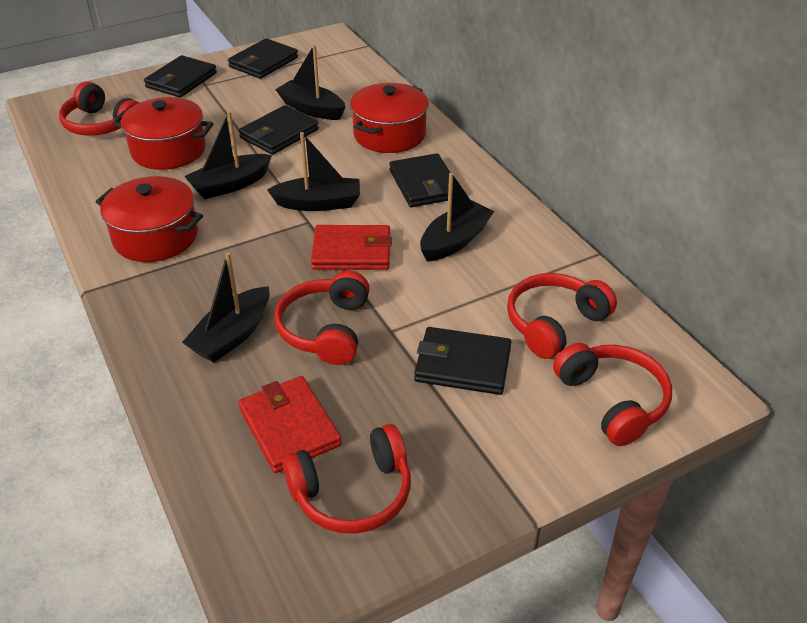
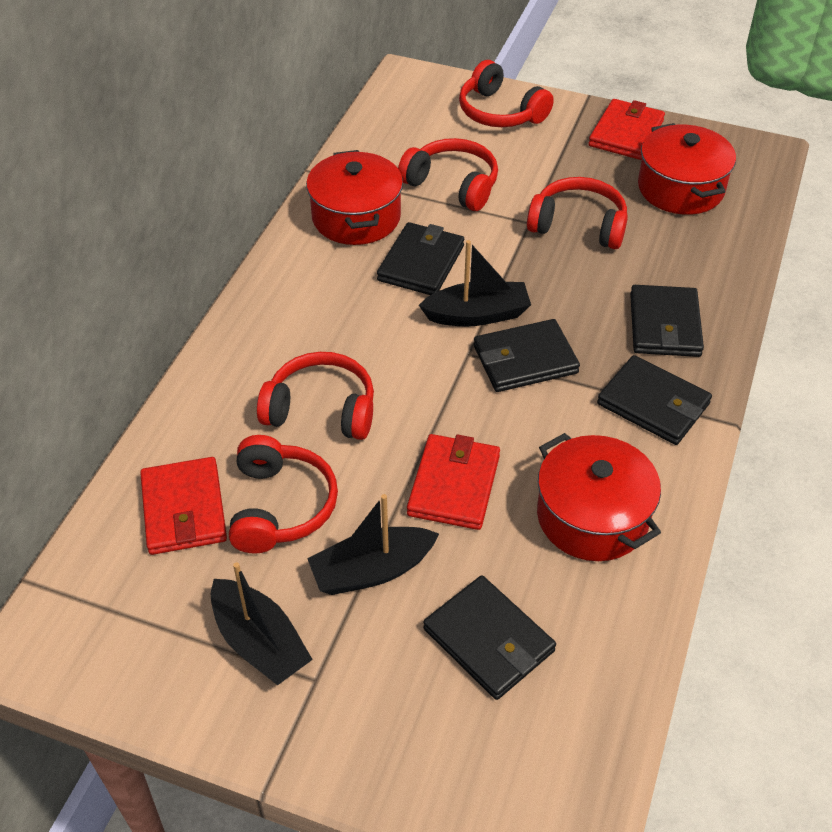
black boat: 5 -> 3
red wallet: 2 -> 3

